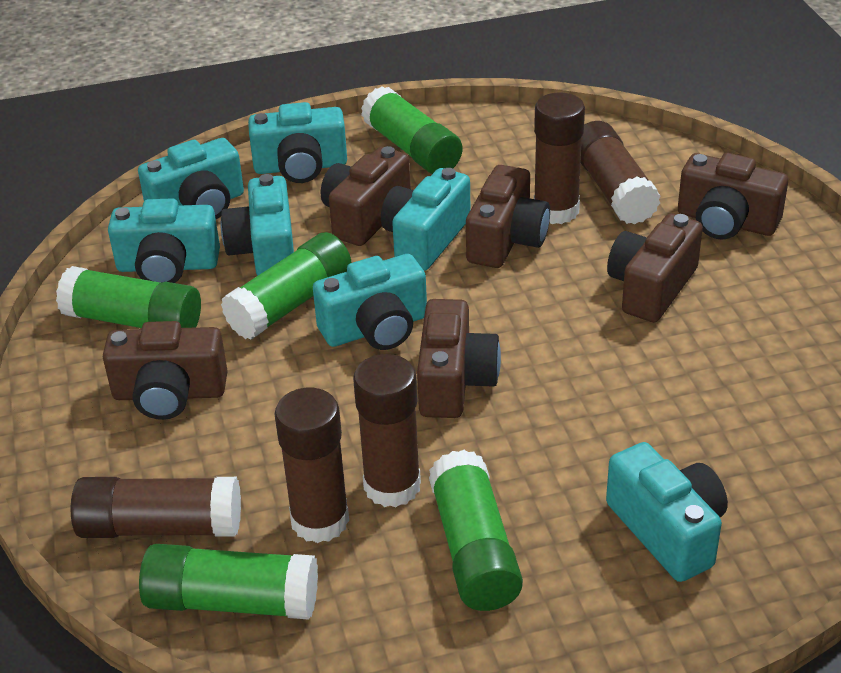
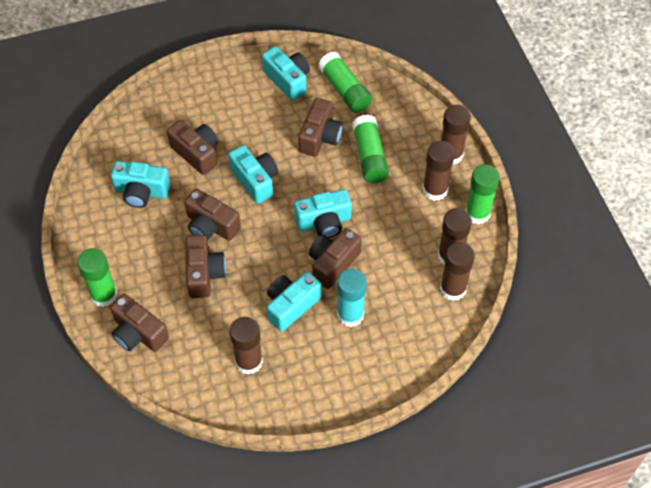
green glue stick: 5 -> 4
turquoise camera: 7 -> 5
turquoise glue stick: 0 -> 1

